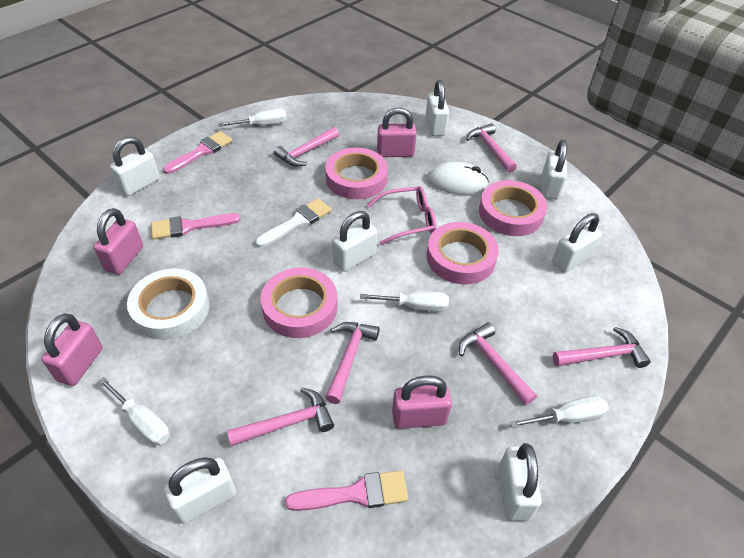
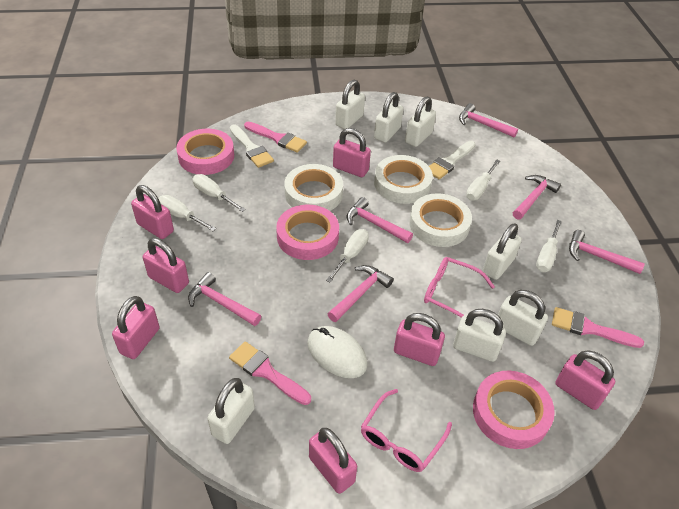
pink glasses: 1 -> 2
pink padlock: 4 -> 7
pink tape: 4 -> 3
white brush: 1 -> 2
white screwdriver: 4 -> 5
white tape: 1 -> 3

